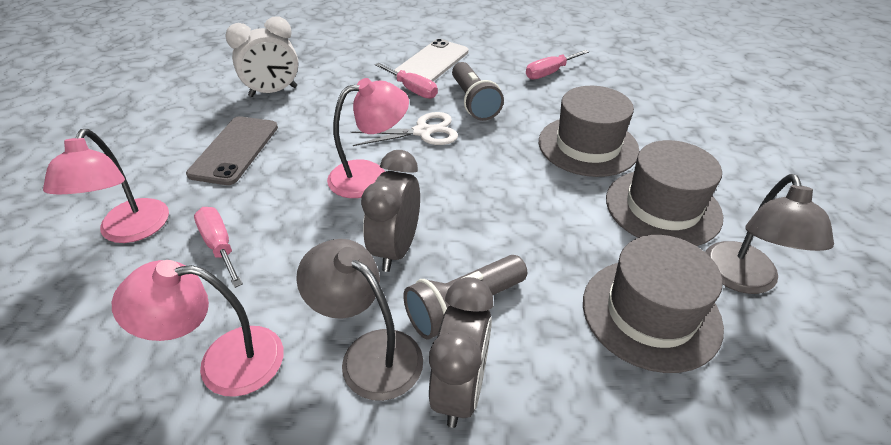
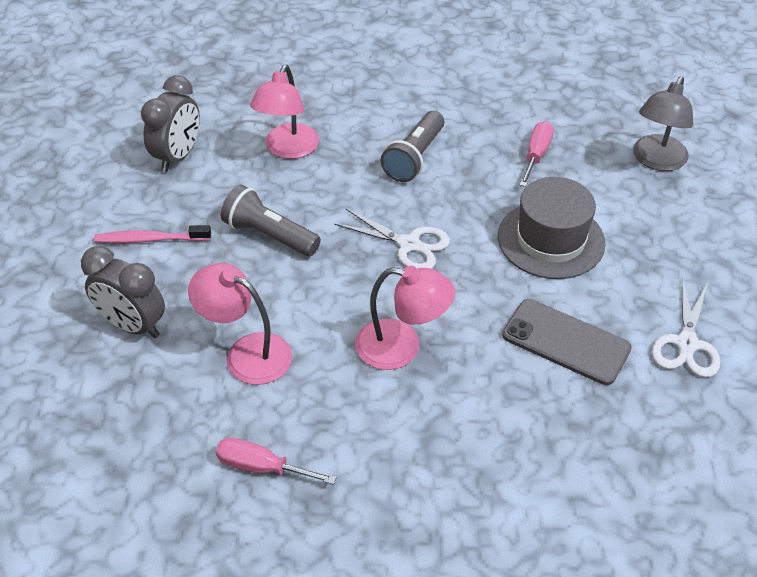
grey hat: 3 -> 1
grey lamp: 2 -> 1
pink screwdriver: 3 -> 2
pink toothbrush: 0 -> 1
white clock: 1 -> 0
white phone: 1 -> 0
white scissors: 1 -> 2

